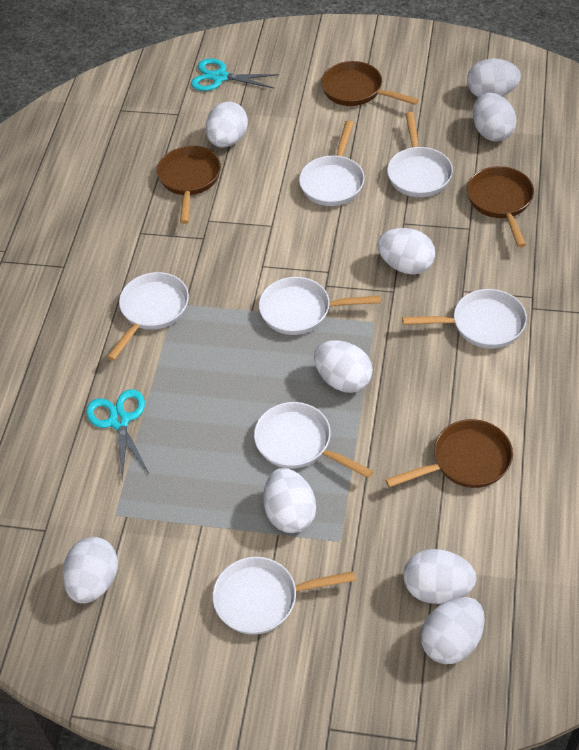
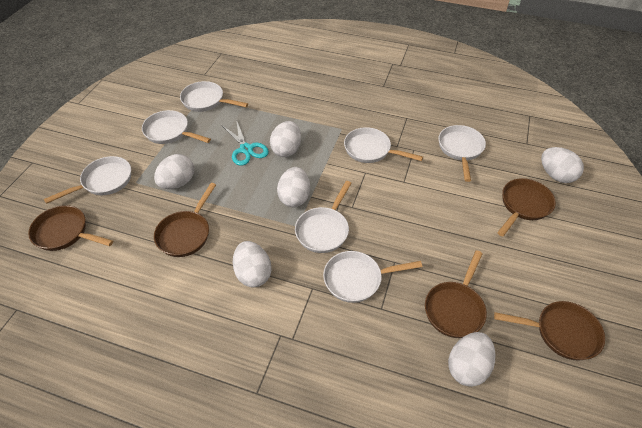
brown pan: 4 -> 5
turquoise scissors: 2 -> 1
white egg: 9 -> 6

